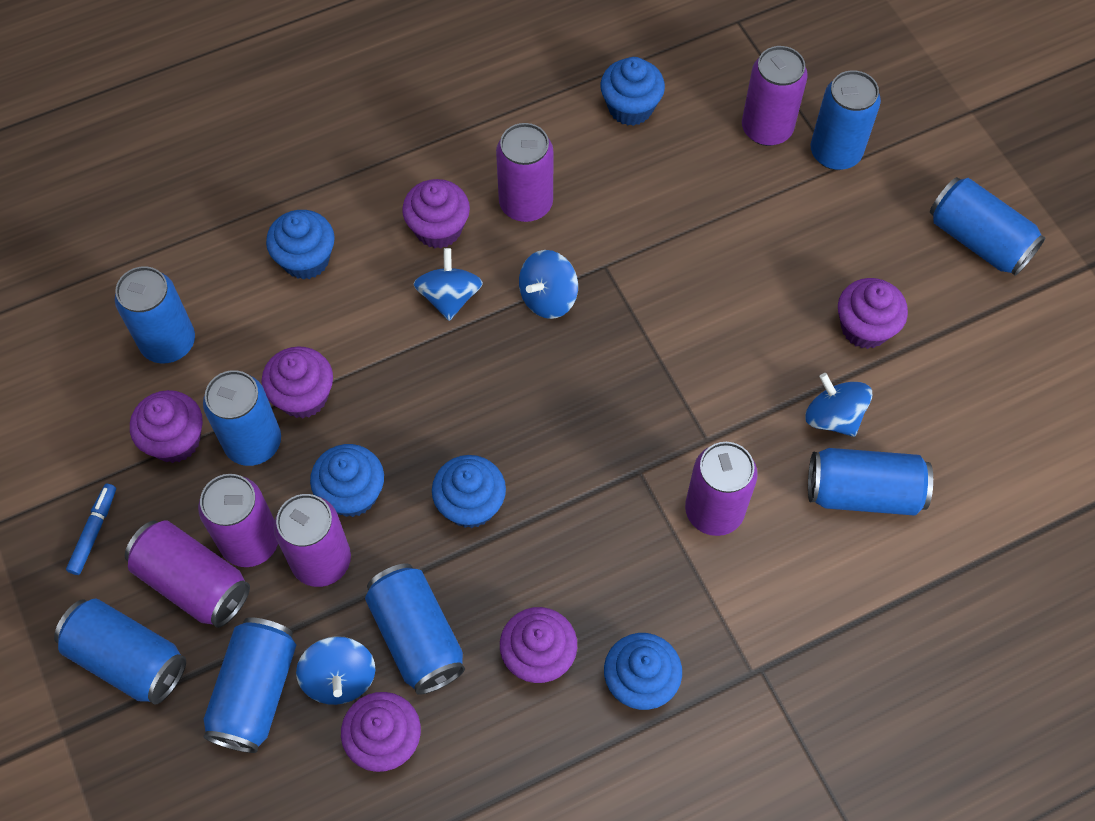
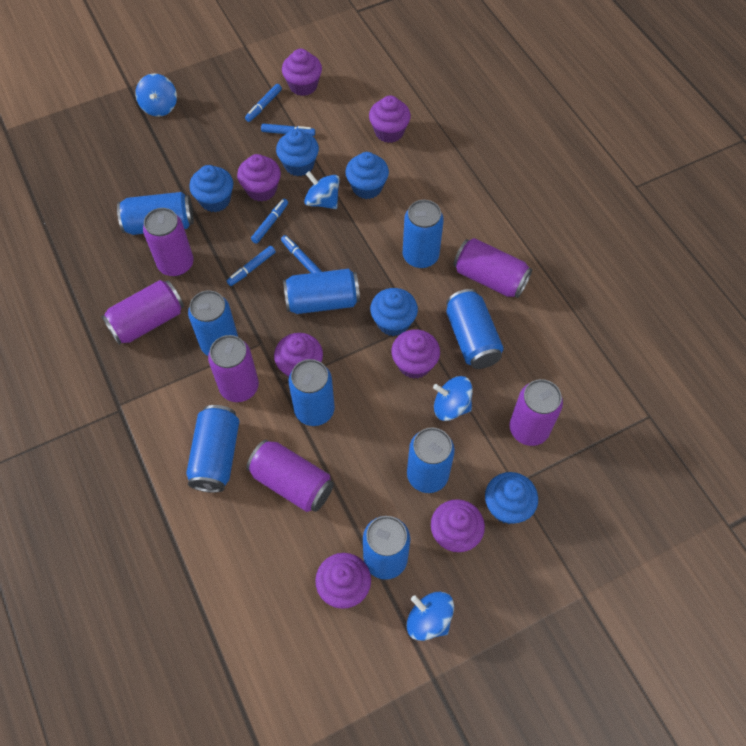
blue can: 8 -> 9
blue marker: 1 -> 5
purple cupcake: 6 -> 7

